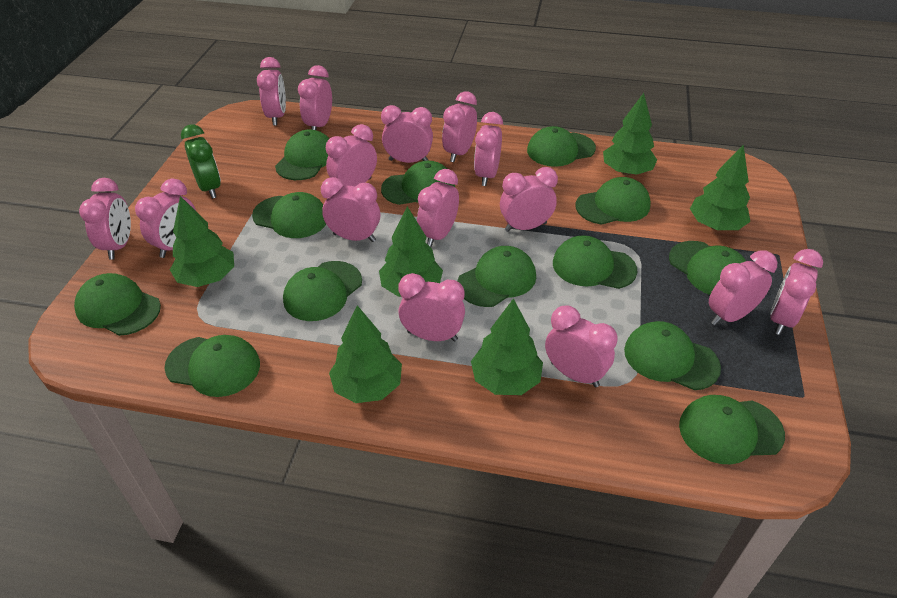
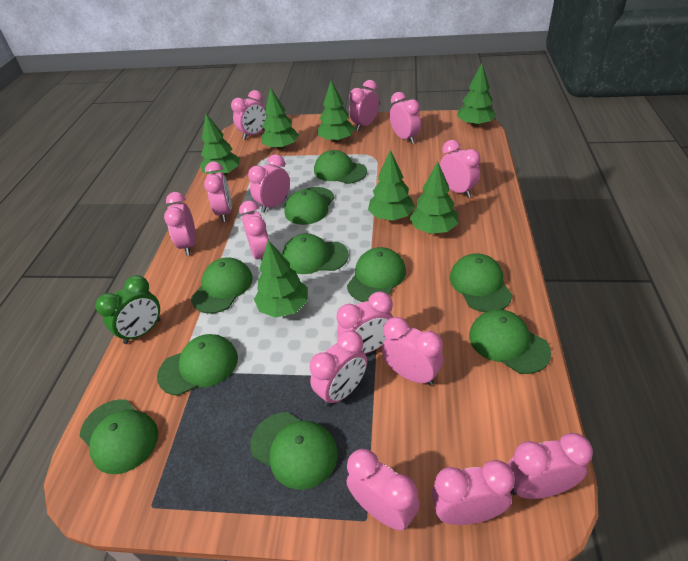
green cap: 13 -> 10
green tree: 6 -> 7
pink clock: 15 -> 14

